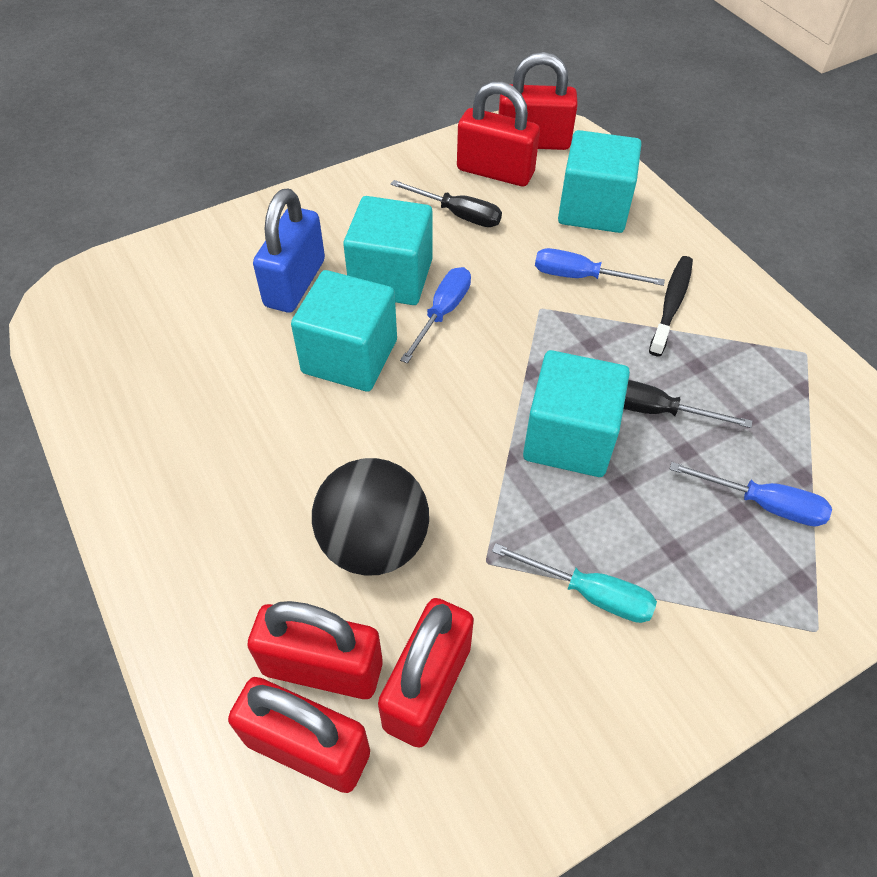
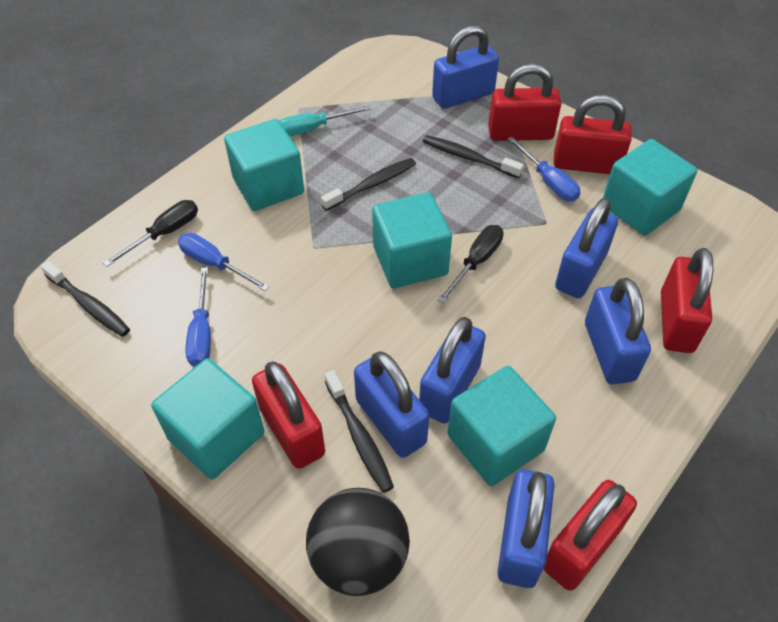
black toothbrush: 1 -> 4
blue padlock: 1 -> 6
turquoise cube: 4 -> 5

